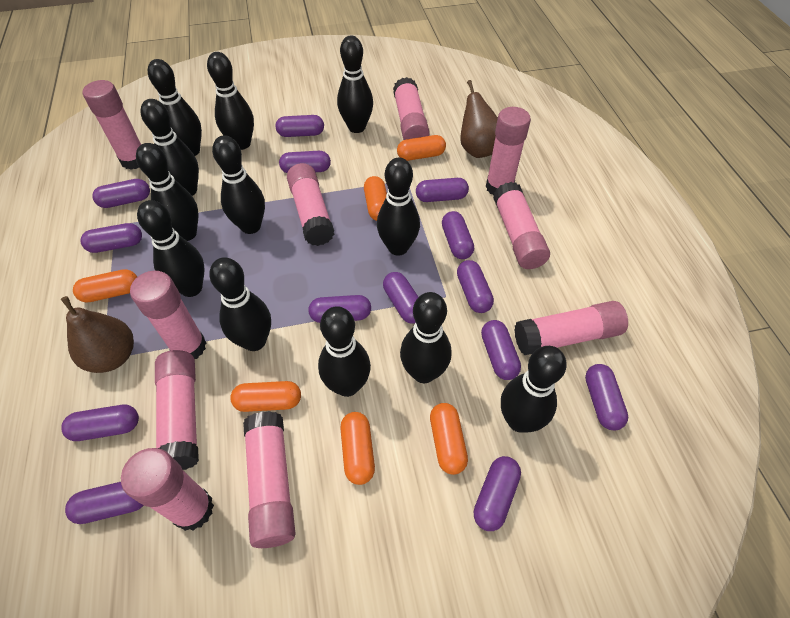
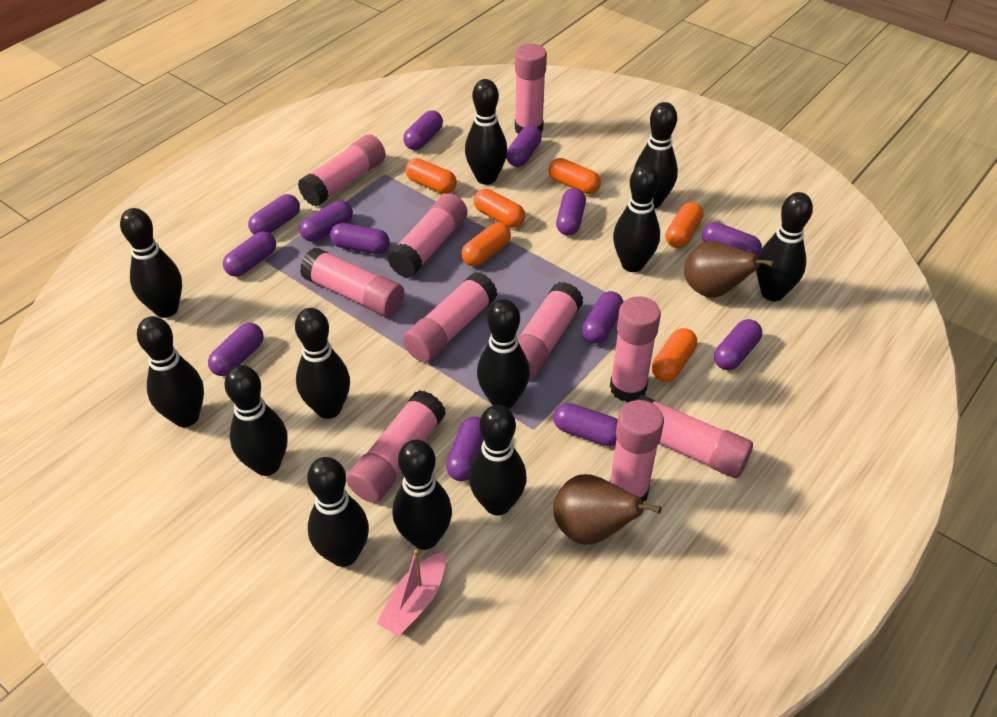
pink boat: 0 -> 1
purple capsule: 14 -> 13

